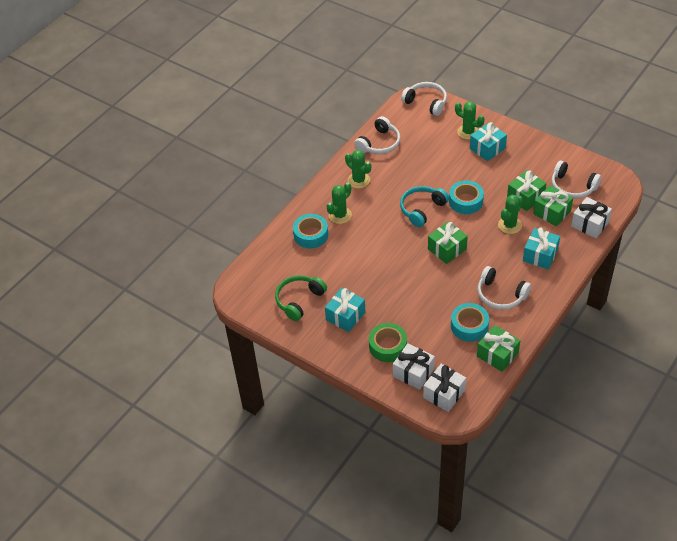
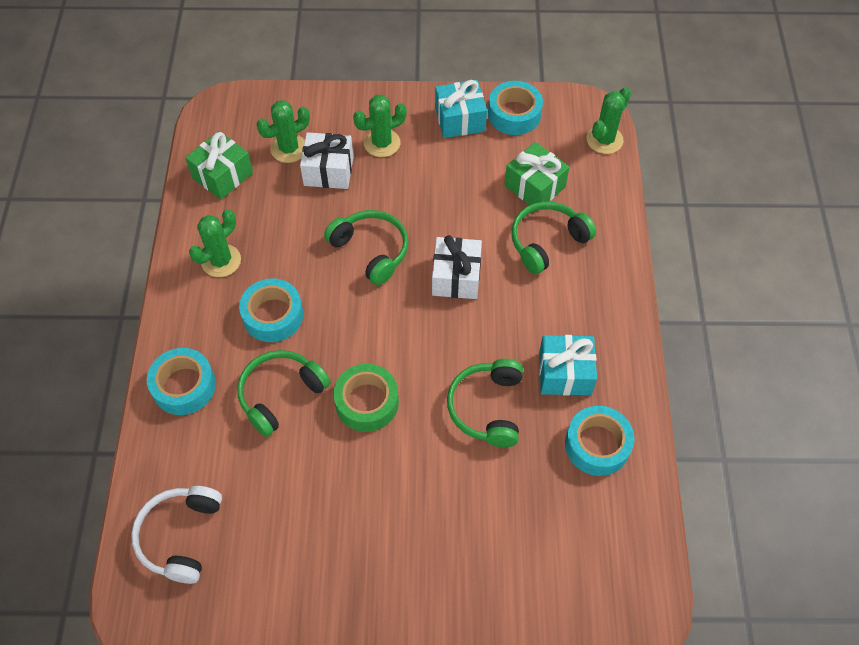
green gift: 4 -> 2
green headphones: 1 -> 4
turquoise gift: 3 -> 2
turquoise headphones: 1 -> 0
turquoise tape: 3 -> 4
white gift: 3 -> 2
white headphones: 4 -> 1

